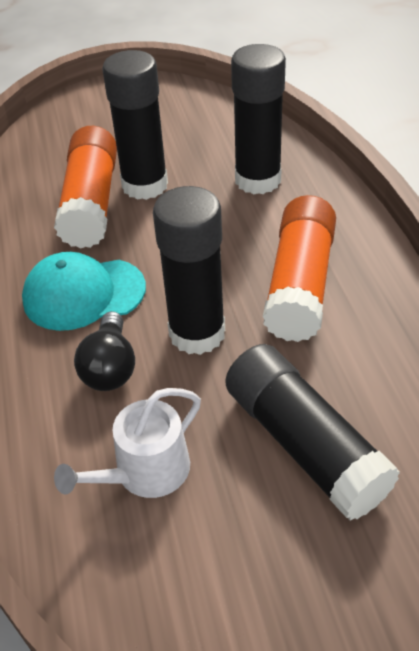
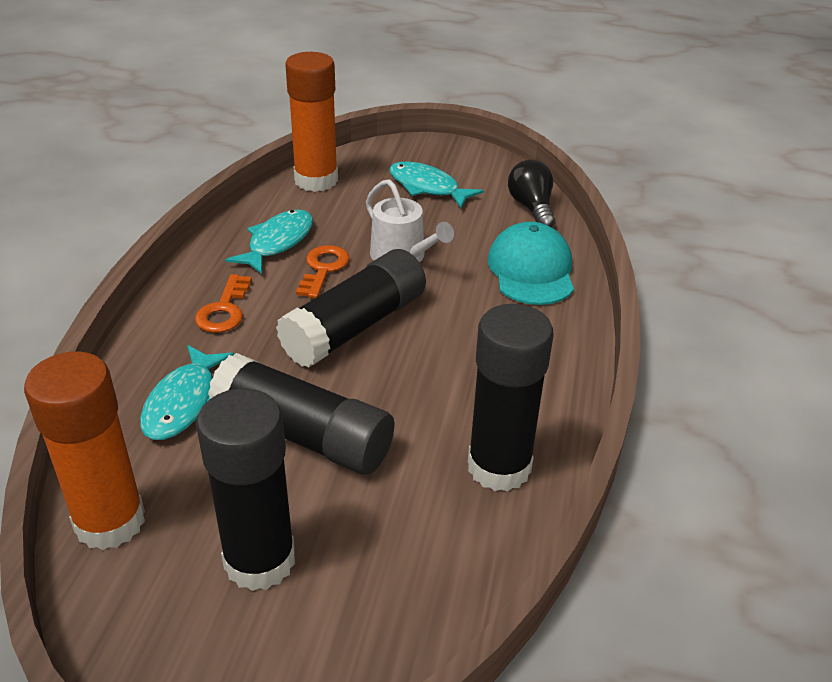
orange key: 0 -> 2
turquoise fish: 0 -> 3

